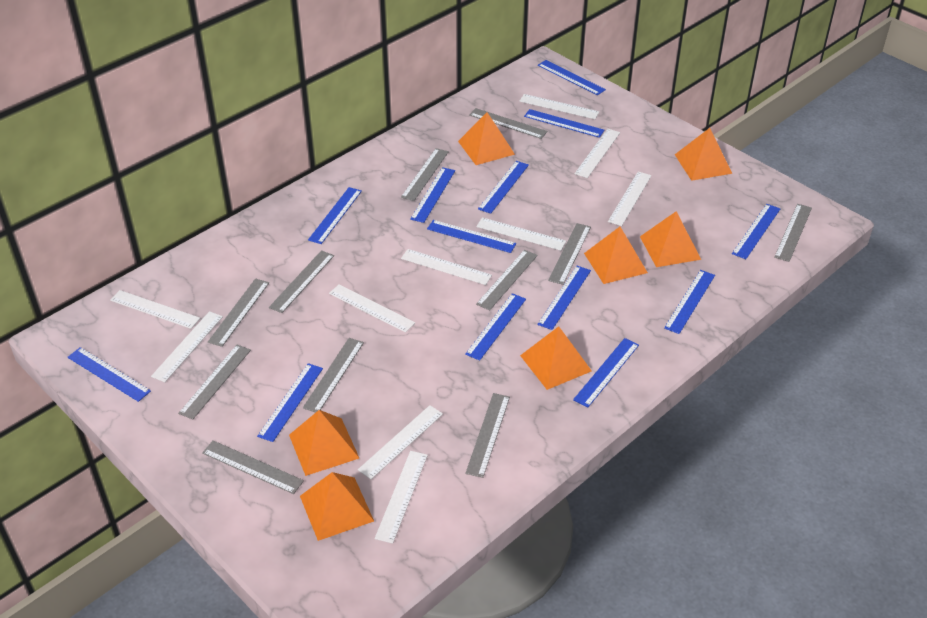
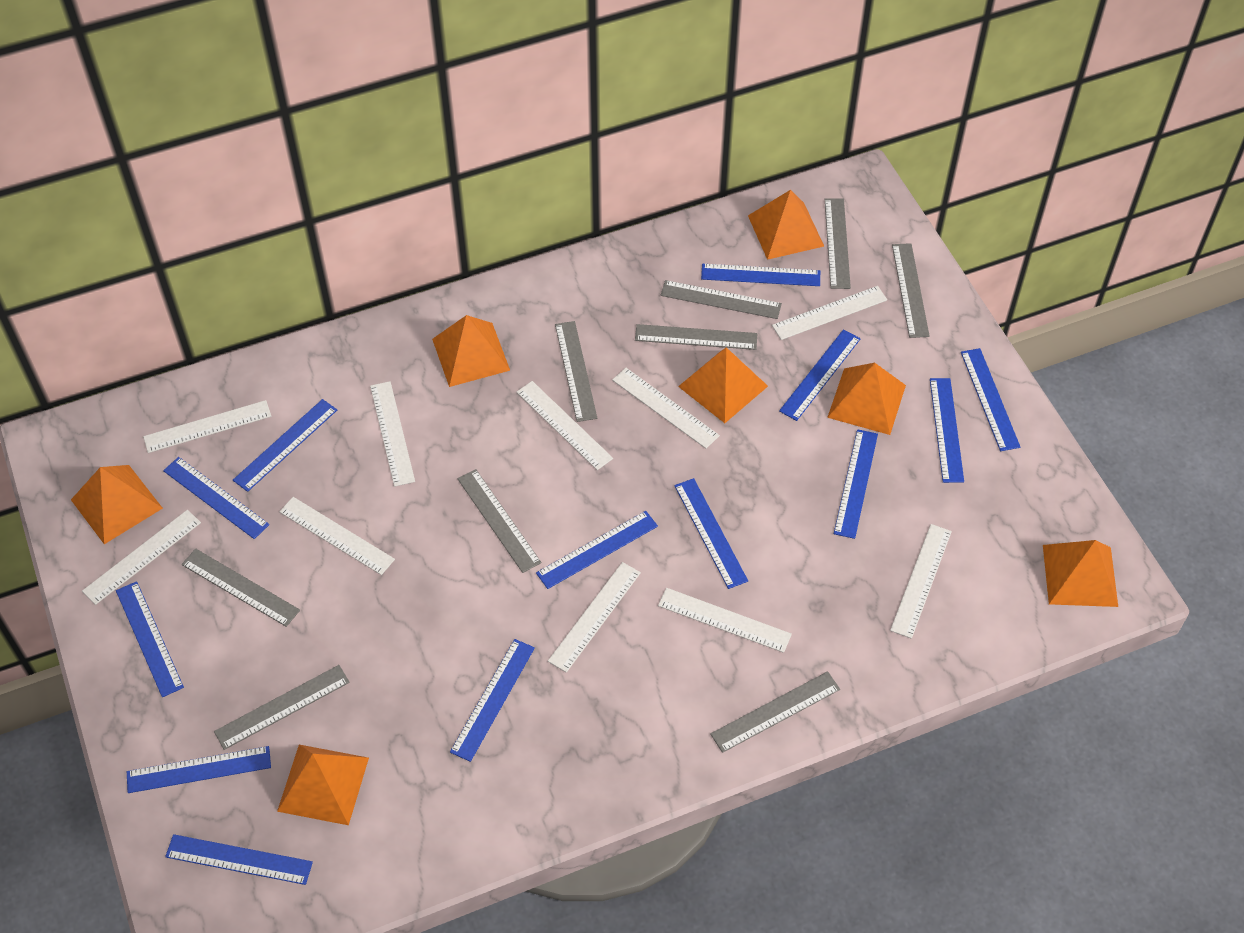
grey ruler: 11 -> 9

